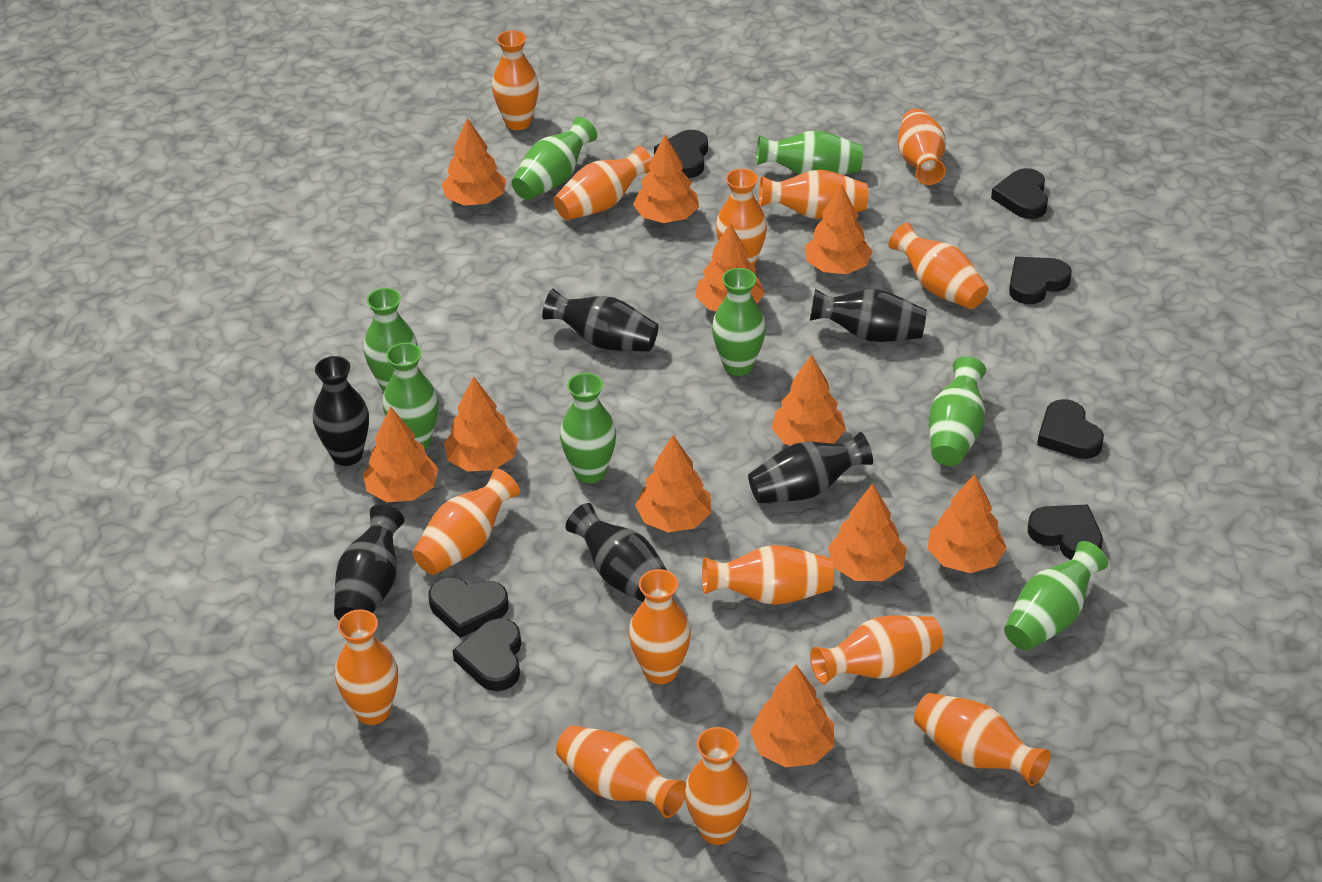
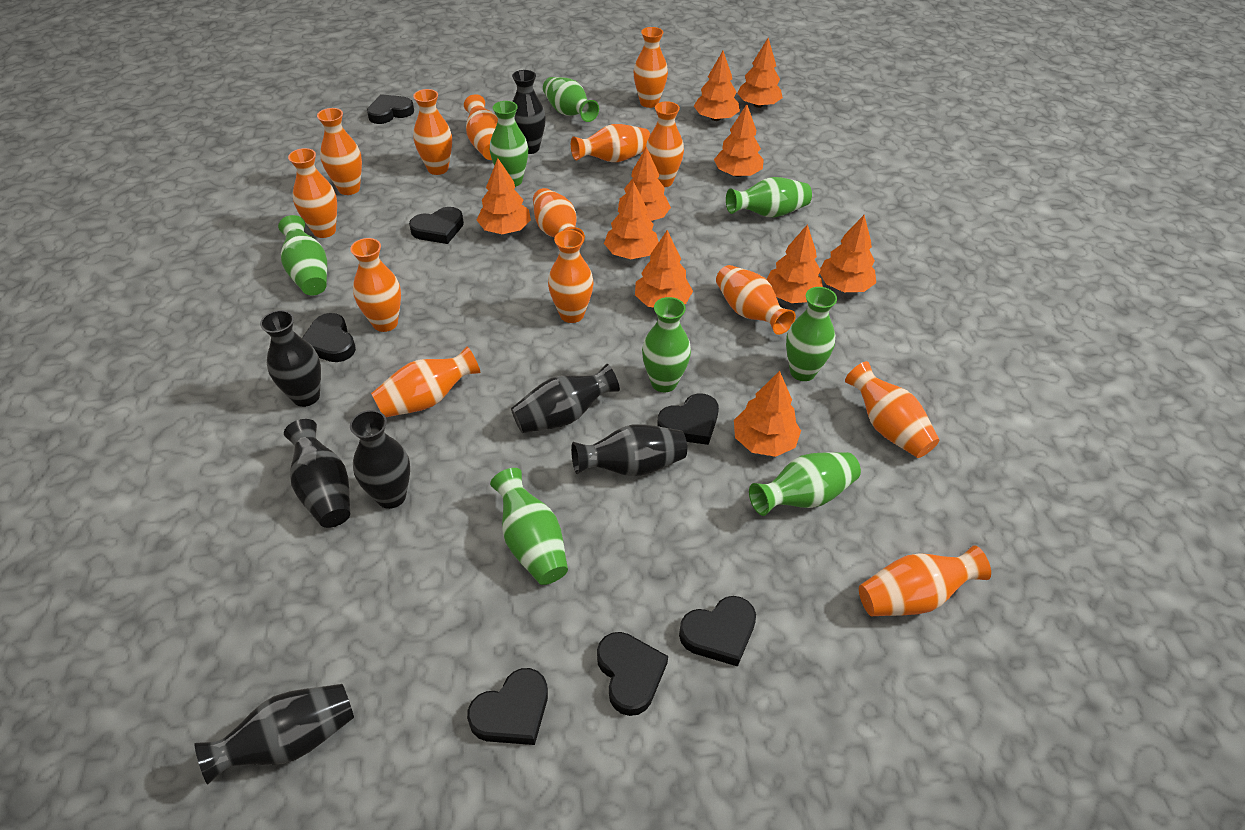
black vase: 6 -> 7
orange tree: 11 -> 10

